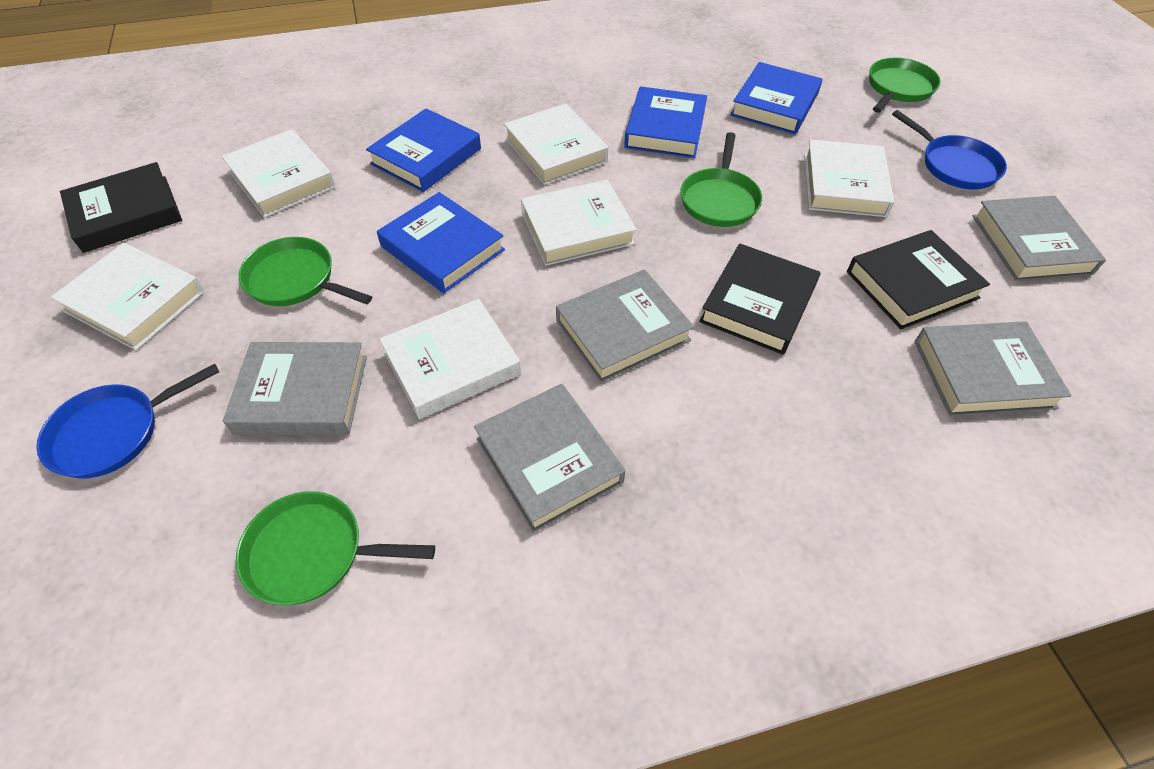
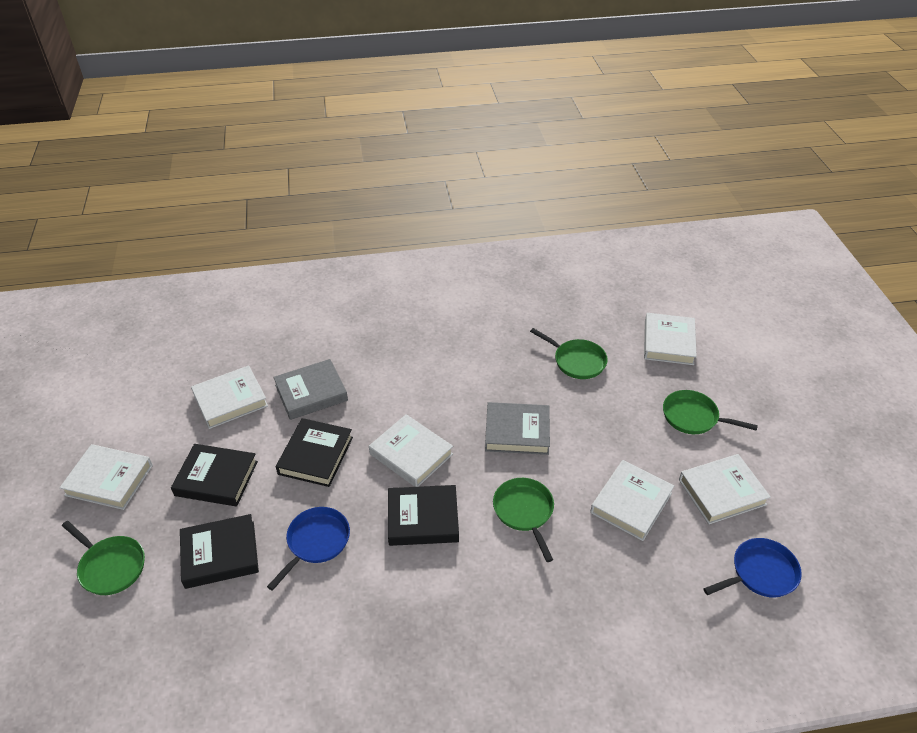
black book: 3 -> 4
blue book: 4 -> 0
grey book: 5 -> 2

